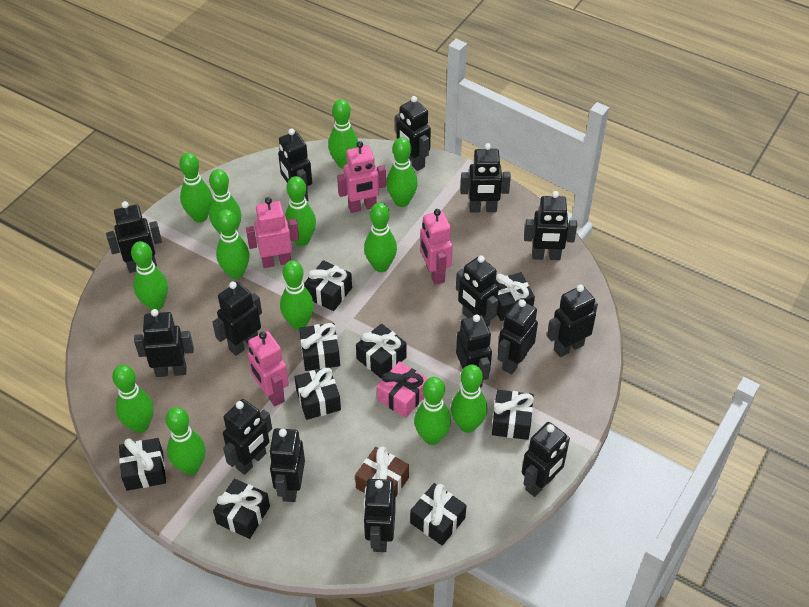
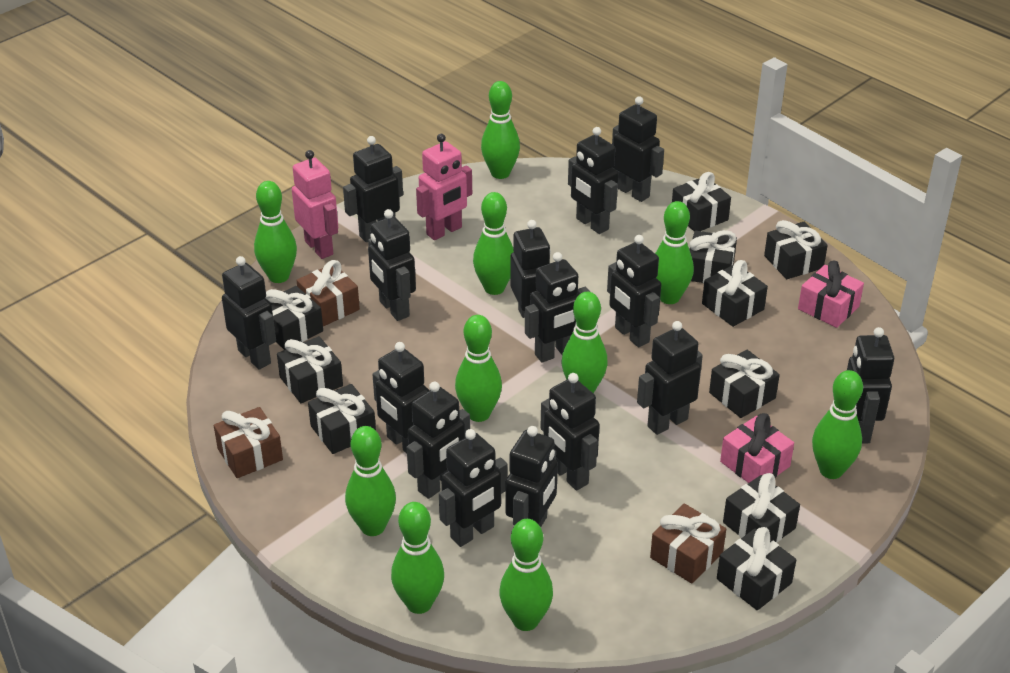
black gift: 9 -> 10
brown gift: 1 -> 3
green bowling pin: 13 -> 10
pink gift: 1 -> 2
pink robot: 4 -> 2

